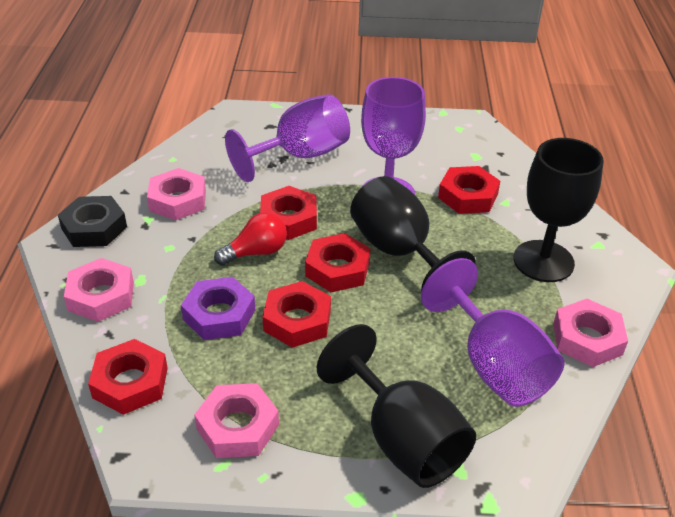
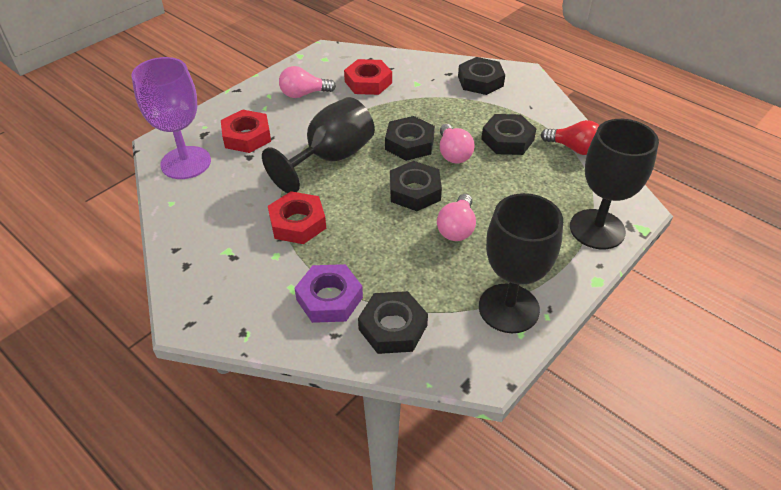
black nut: 1 -> 5
pink light bulb: 0 -> 3
pink nut: 4 -> 0
purple goblet: 3 -> 1
red nut: 5 -> 3

